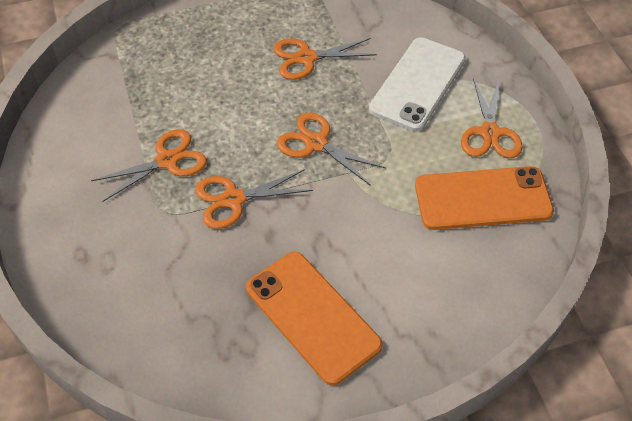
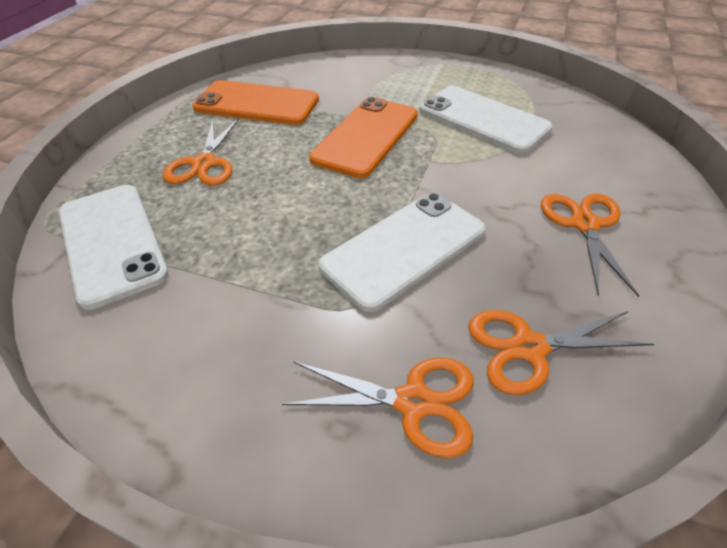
orange scissors: 5 -> 4
white phone: 1 -> 3

